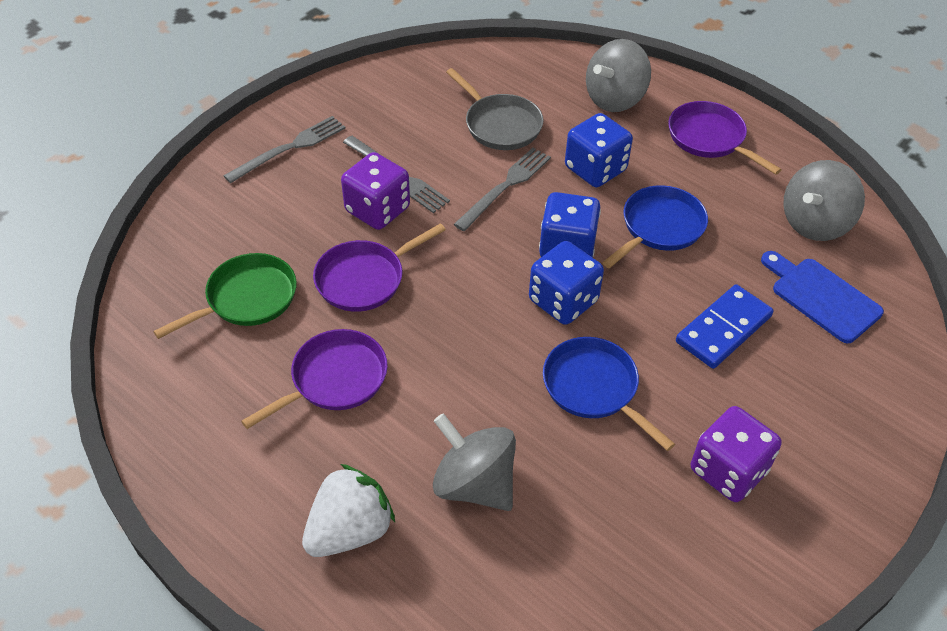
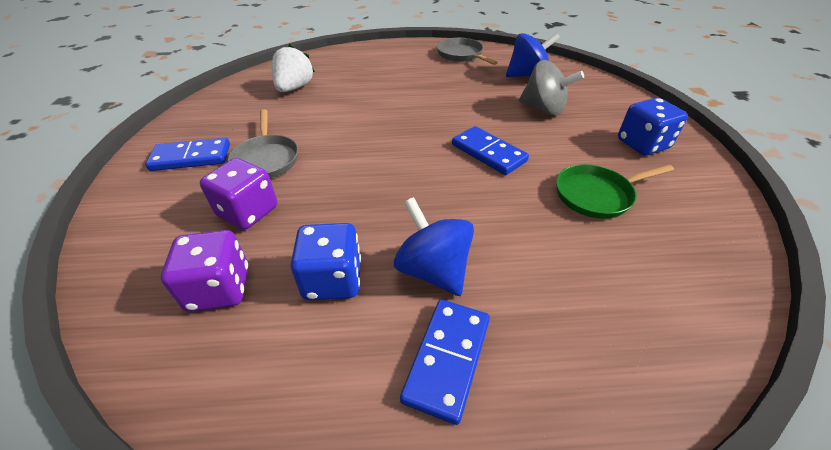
blue cutting board: 1 -> 0
blue dice: 3 -> 2
blue domino: 1 -> 3
blue pan: 2 -> 0
blue spinning top: 0 -> 2
grey fork: 3 -> 0
grey pan: 1 -> 2
grey spinning top: 3 -> 1
purple pan: 3 -> 0

